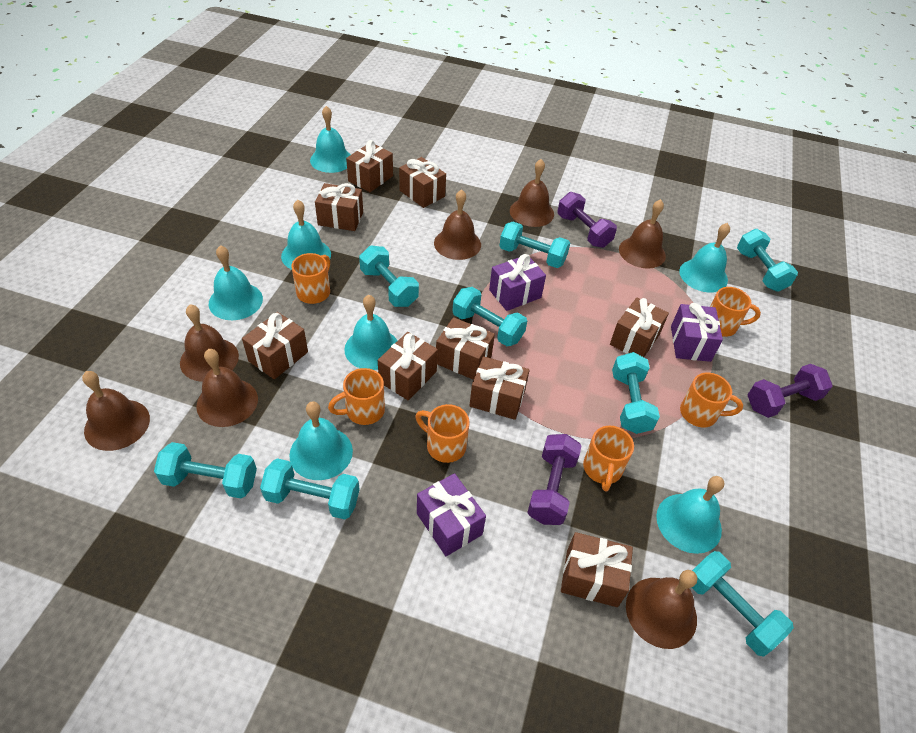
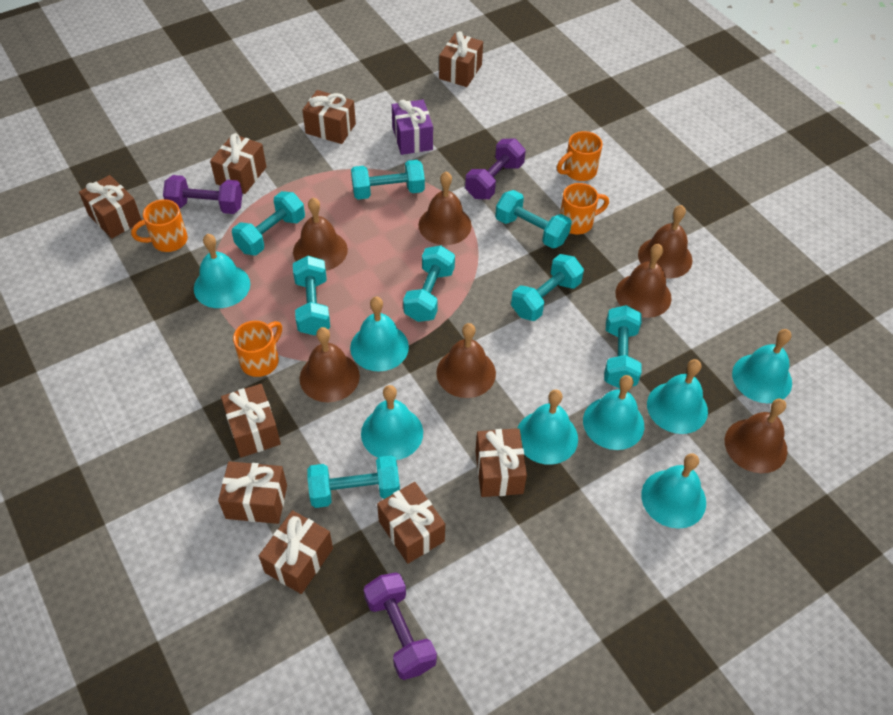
orange mug: 6 -> 4
purple gift: 3 -> 1
turquoise bell: 7 -> 8

